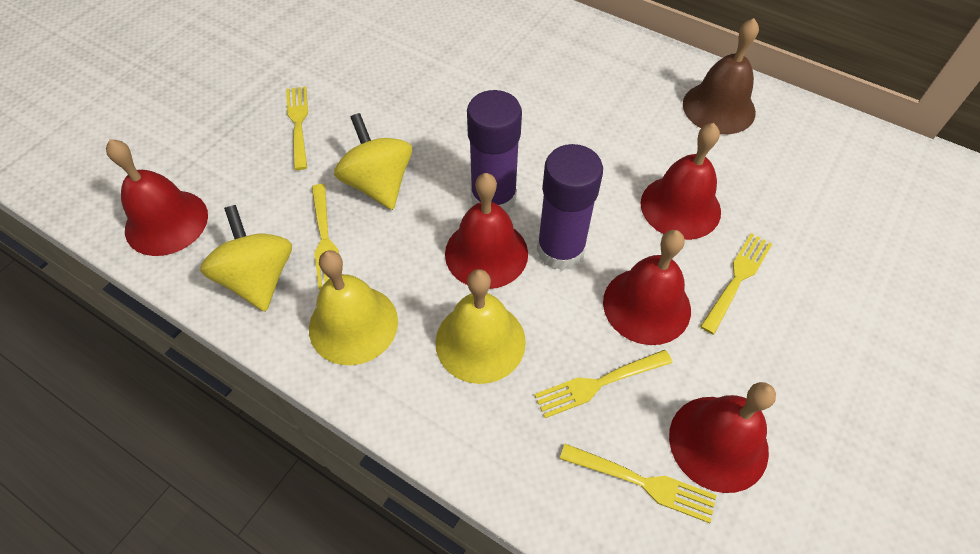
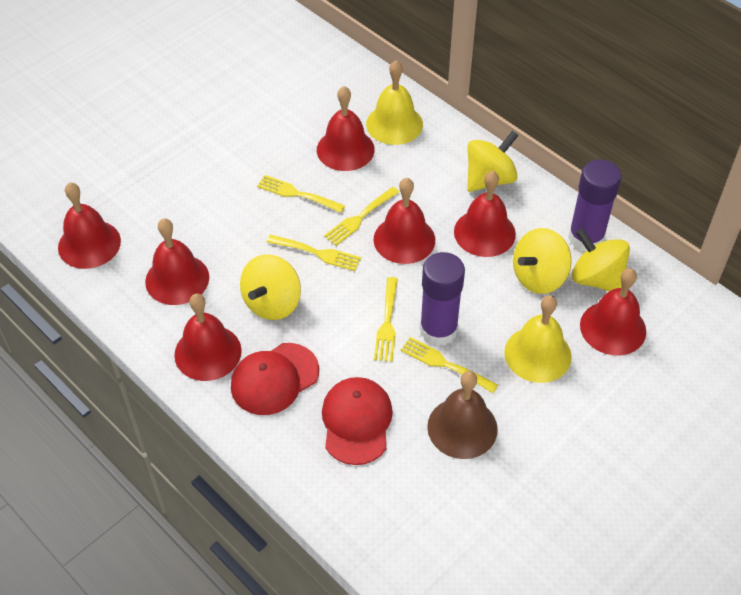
red bell: 5 -> 7
red cap: 0 -> 2
yellow spinning top: 2 -> 4

